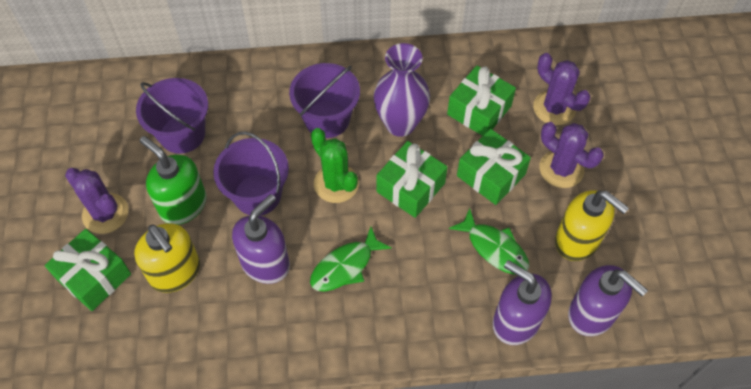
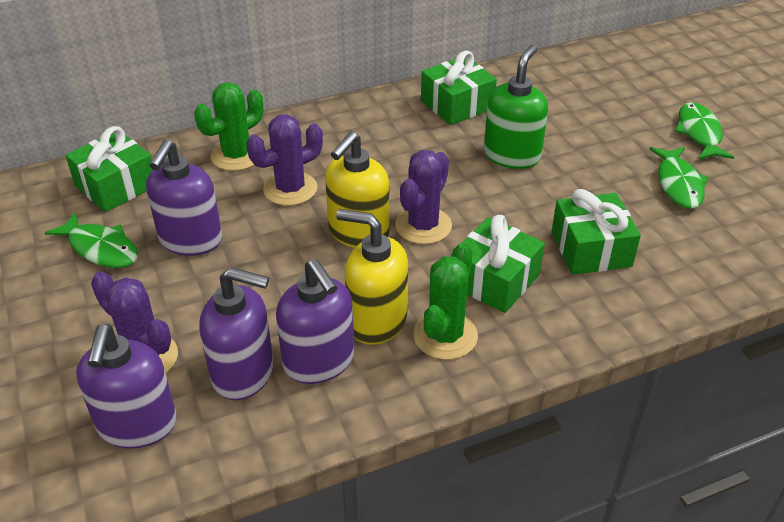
green cactus: 1 -> 2
green fish: 2 -> 3
purple bucket: 3 -> 0
purple soap dispenser: 3 -> 4
purple vase: 1 -> 0

